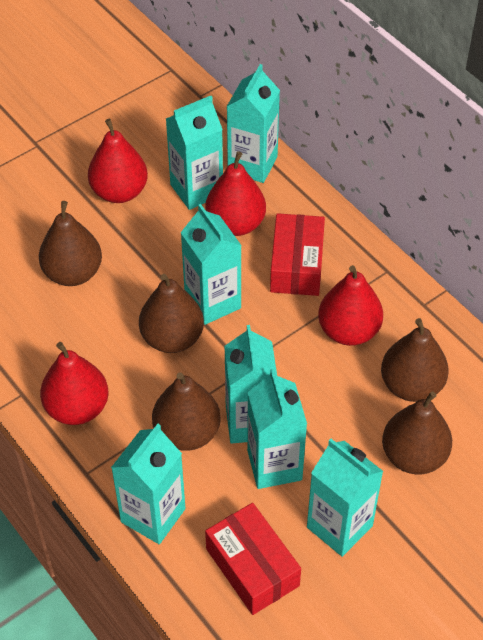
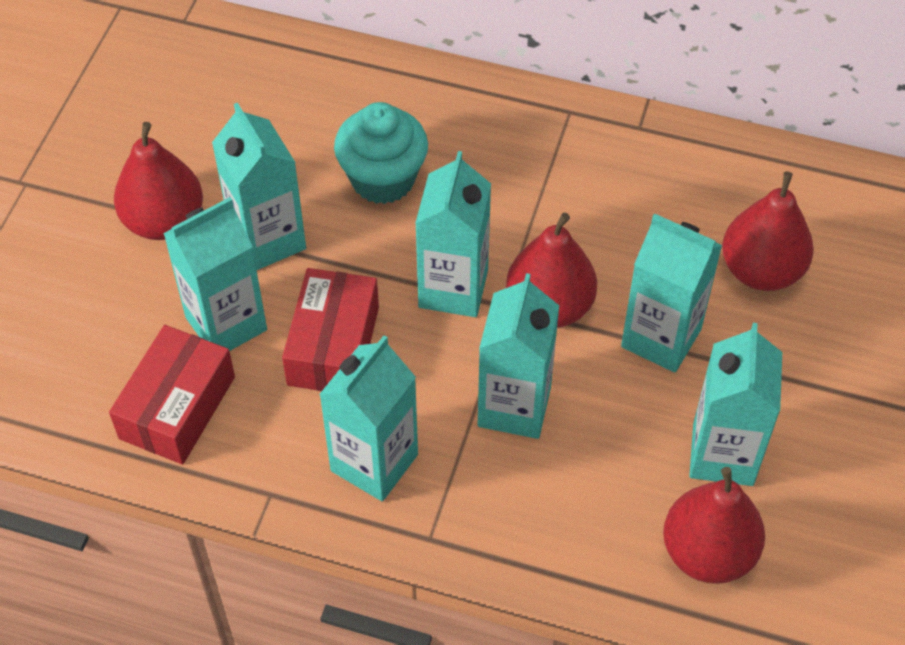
brown pear: 5 -> 0
turquoise cupcake: 0 -> 1

